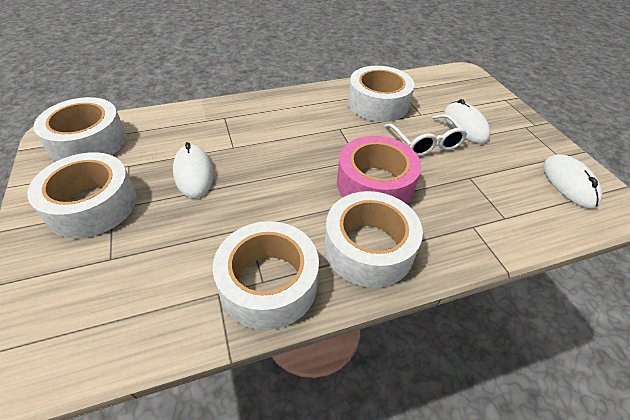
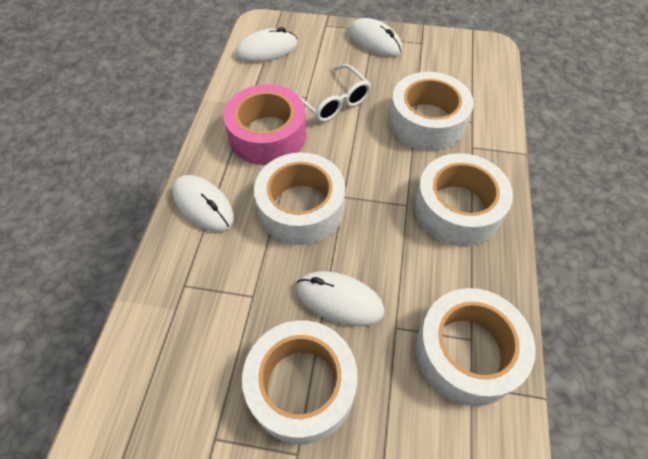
white mouse: 3 -> 4

